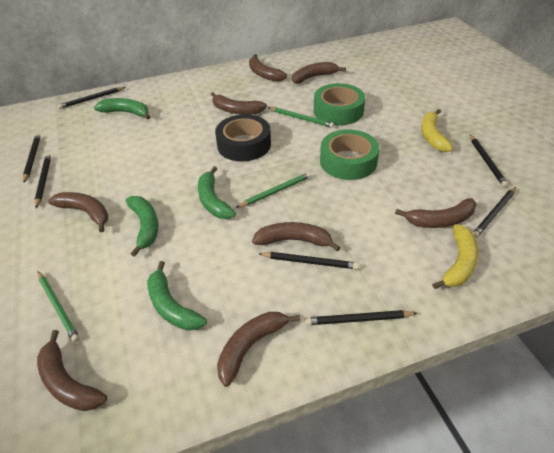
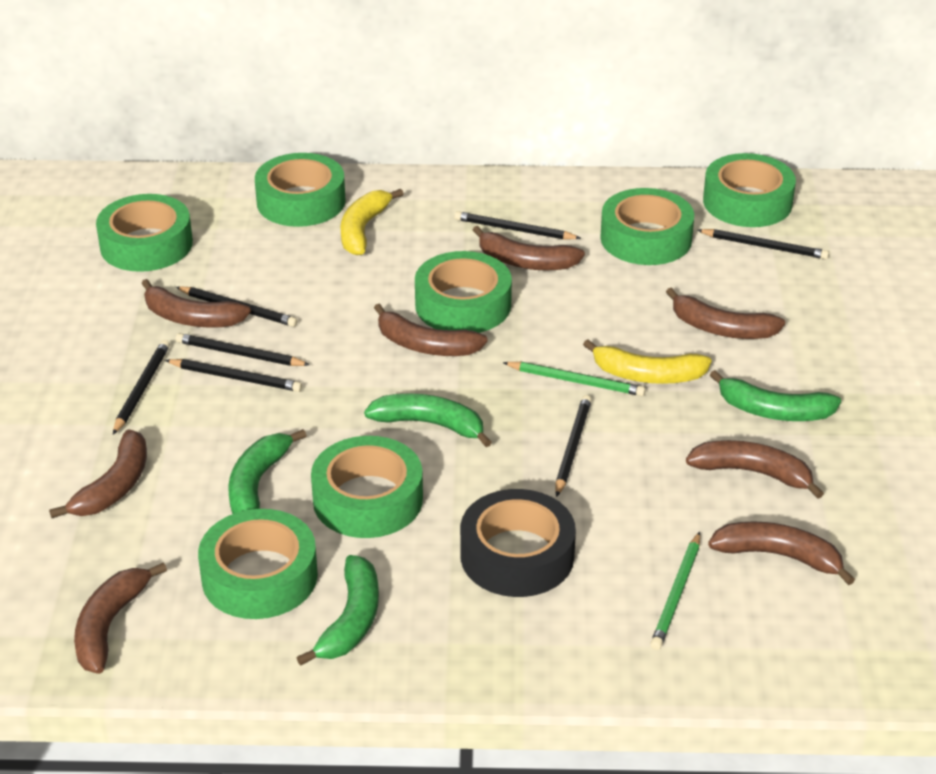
green pencil: 3 -> 2
green tape: 2 -> 7

